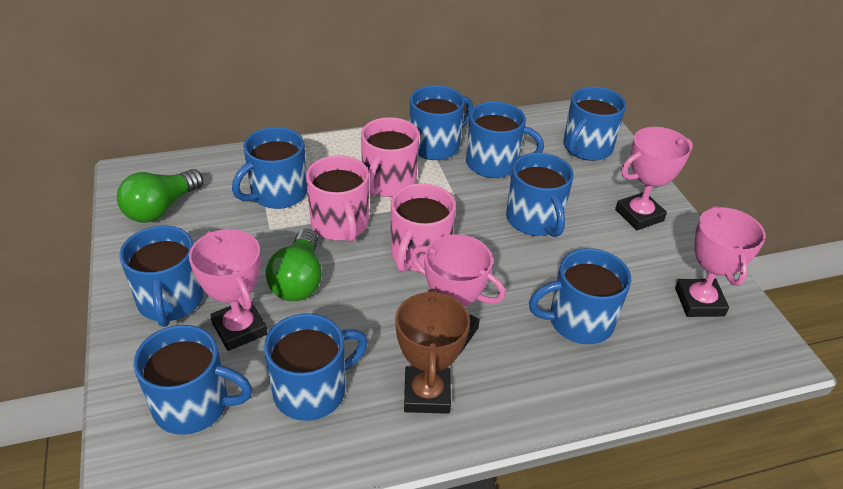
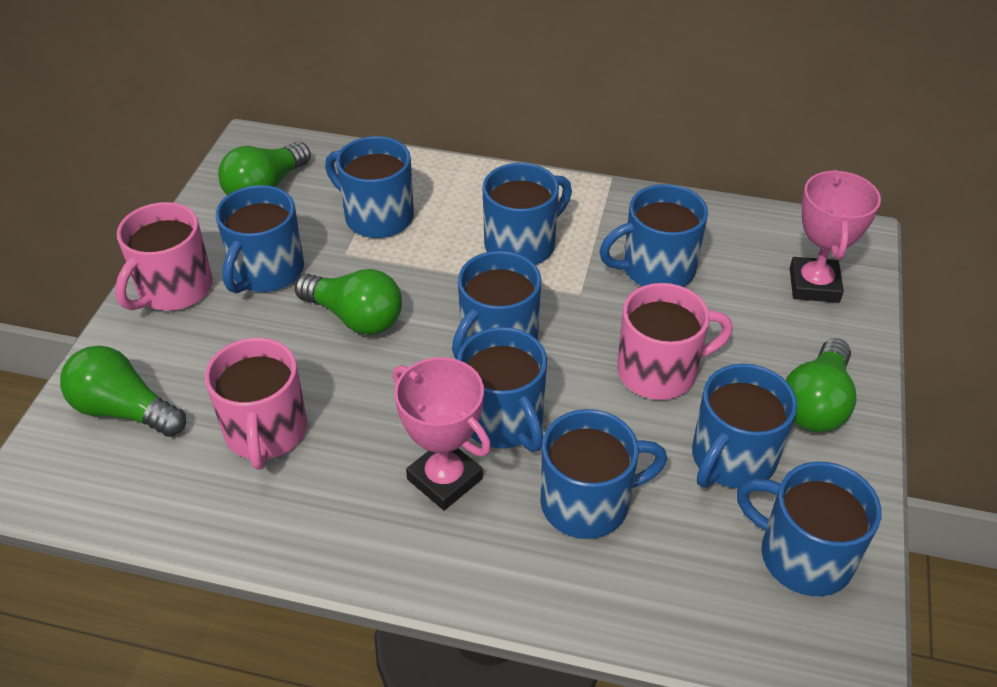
brown trophy: 1 -> 0
green light bulb: 2 -> 4
pink trophy: 4 -> 2

